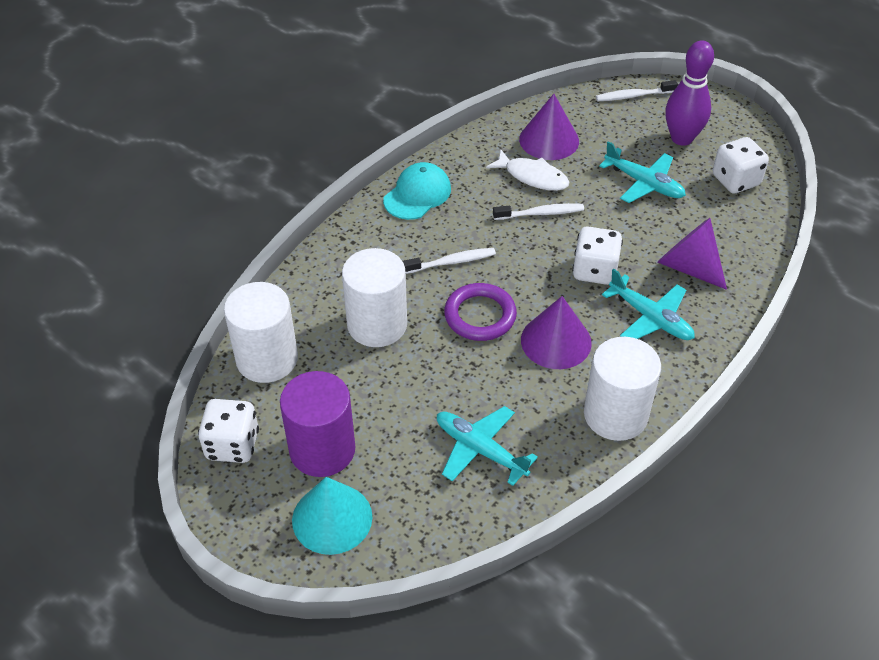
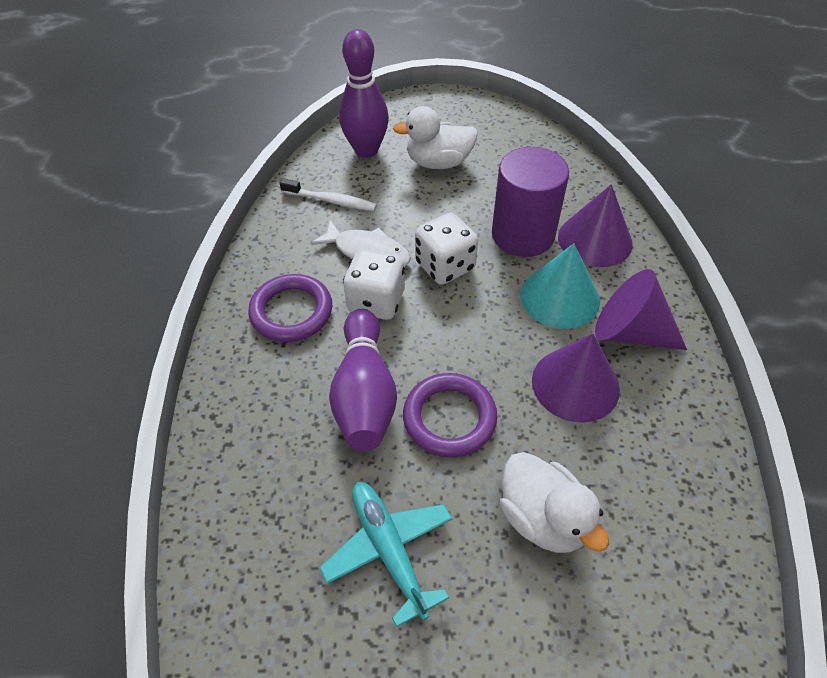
purple bowling pin: 1 -> 2
purple ring: 1 -> 2
turquoise cap: 1 -> 0
turquoise plane: 3 -> 1
white cylinder: 3 -> 0
white dice: 3 -> 2
white duck: 0 -> 2
white toothbrush: 3 -> 1

